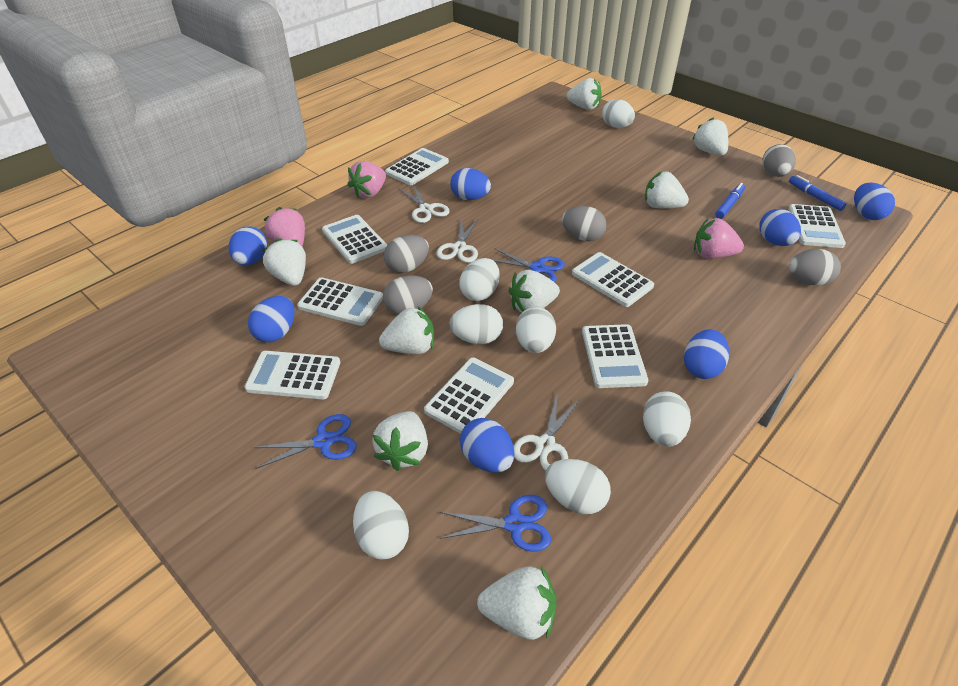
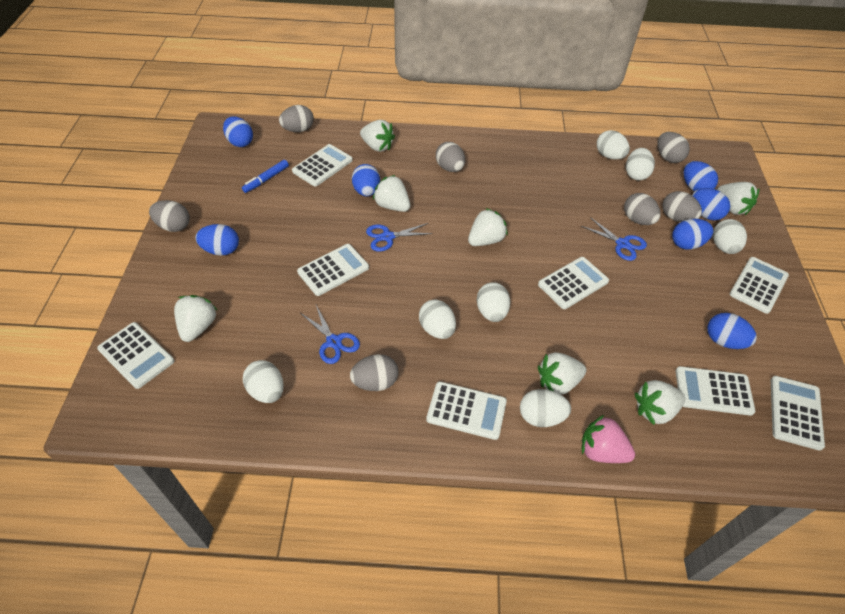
blue marker: 2 -> 1
grey egg: 5 -> 7
pink strawberry: 3 -> 1
white scissors: 3 -> 0
white strawberry: 8 -> 7

